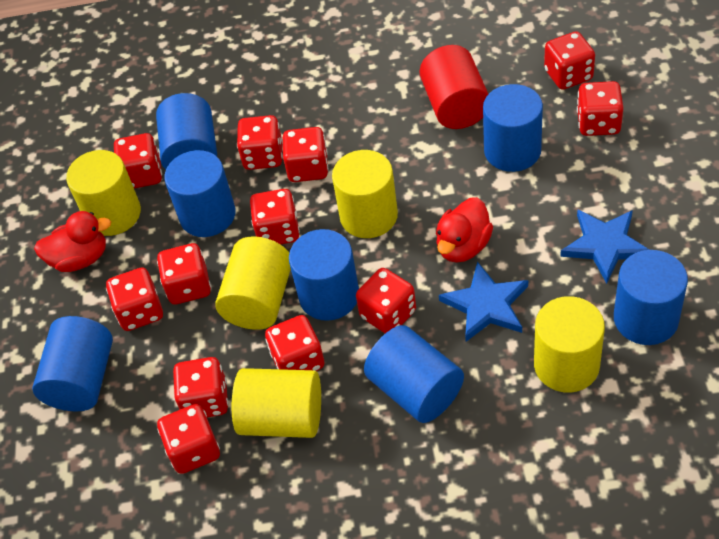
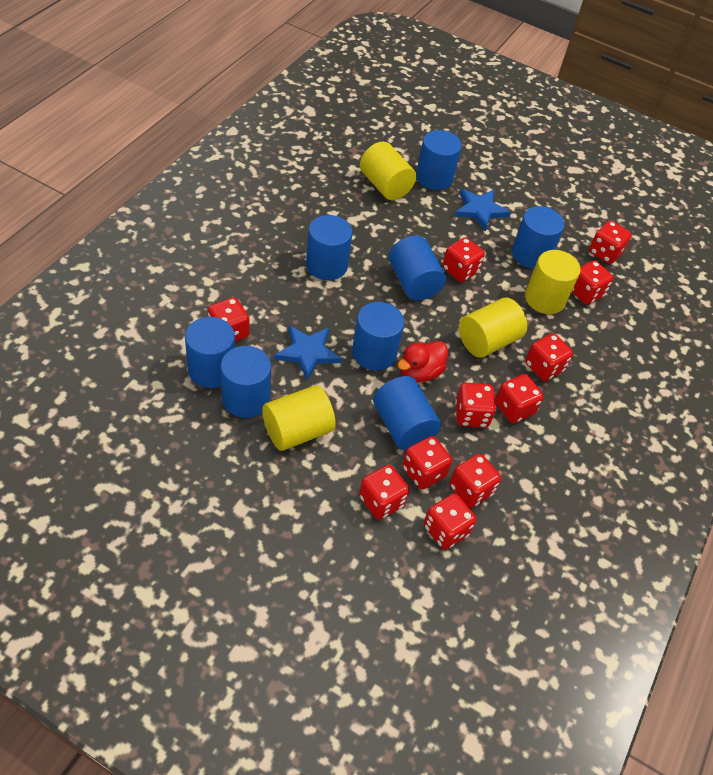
blue cylinder: 7 -> 8
red cylinder: 1 -> 0
red dice: 12 -> 11
red duck: 2 -> 1
yellow cylinder: 5 -> 4

